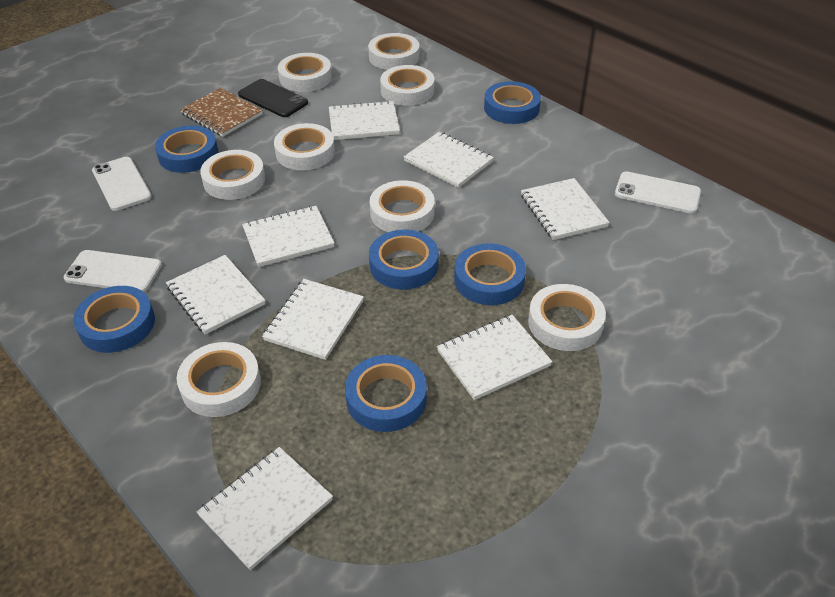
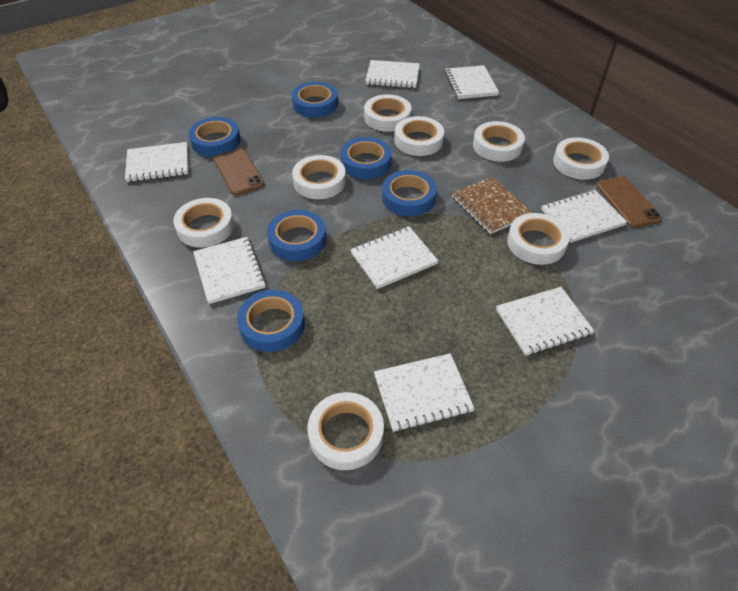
black phone: 1 -> 0
brown phone: 0 -> 2
white phone: 3 -> 0

